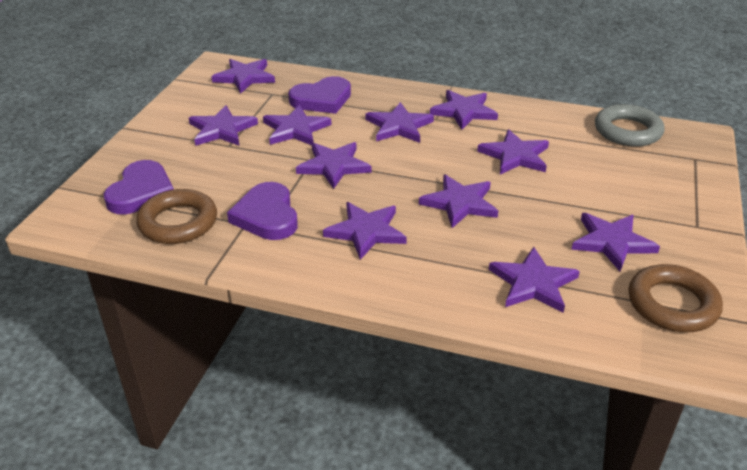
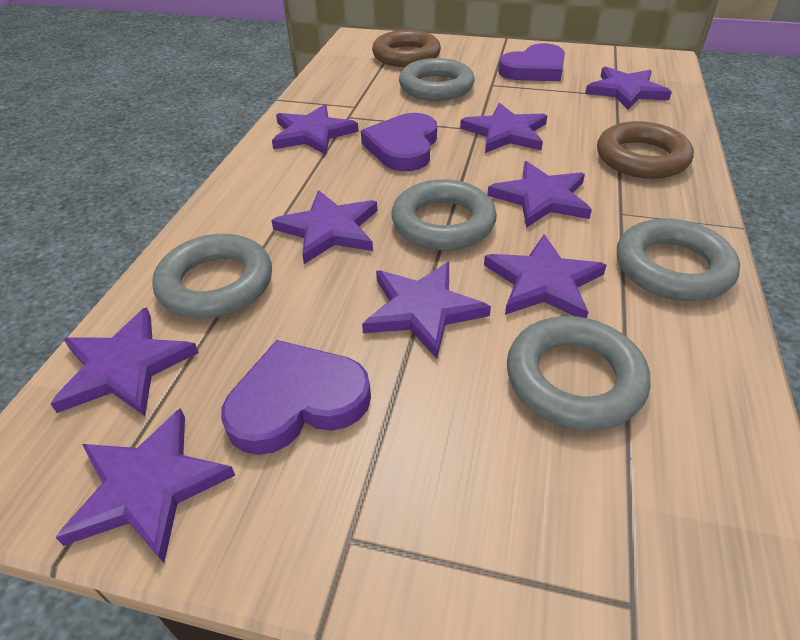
grey ring: 1 -> 5
purple star: 11 -> 9

